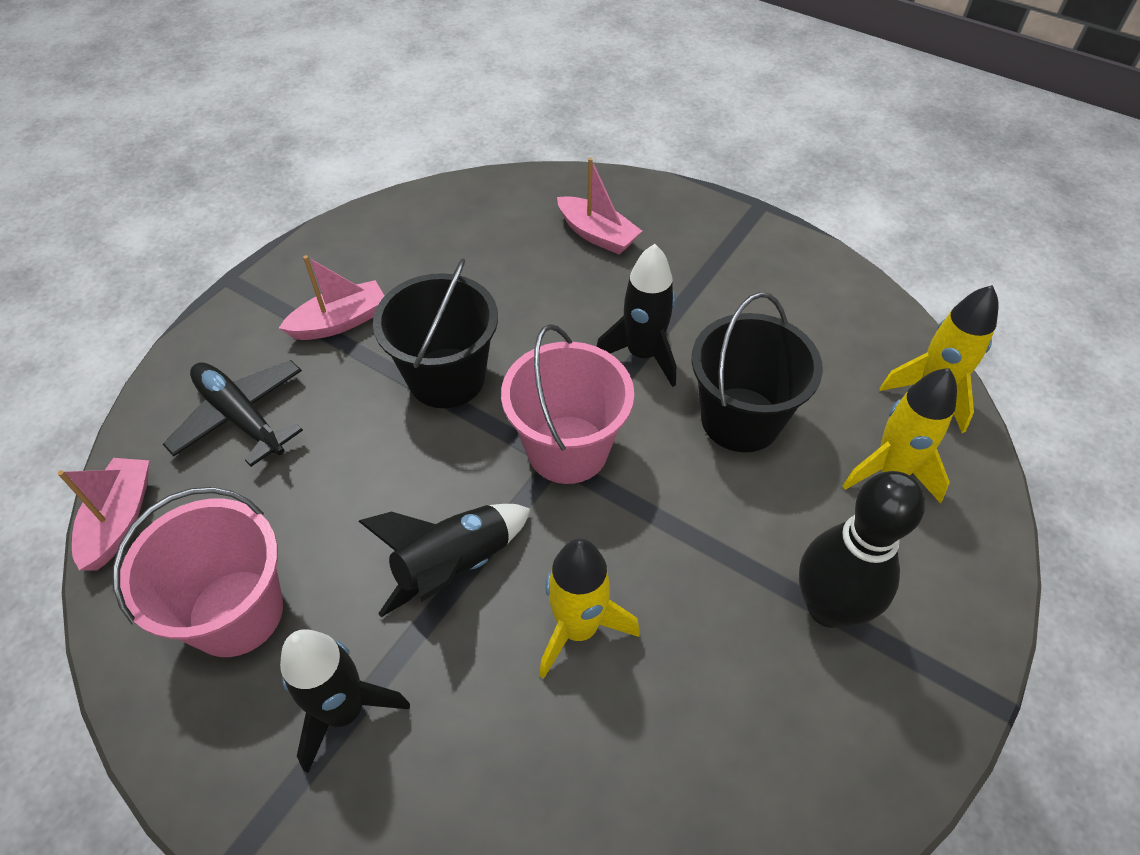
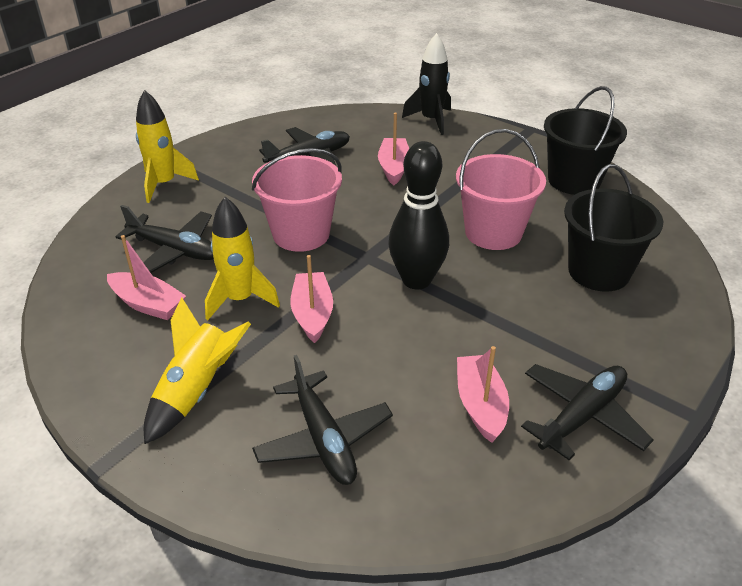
black plane: 1 -> 4
black rocket: 3 -> 1
pink boat: 3 -> 4

